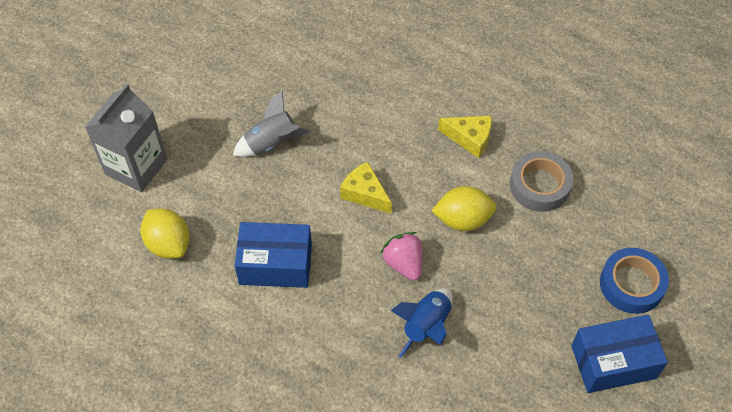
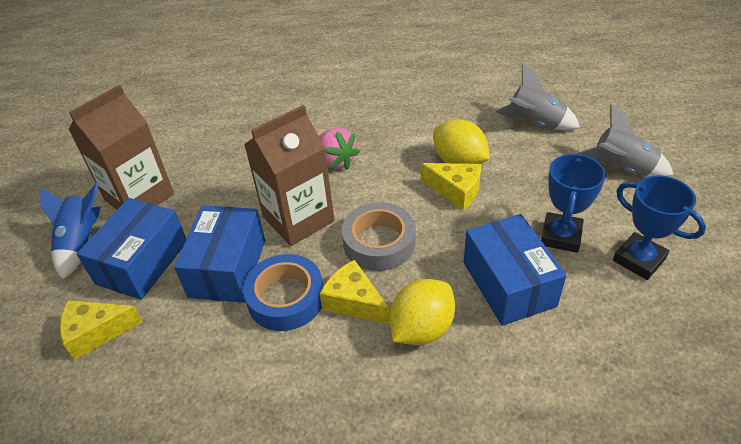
blue box: 2 -> 3
blue trophy: 0 -> 2
brown carton: 0 -> 2
grey carton: 1 -> 0
grey rocket: 1 -> 2
yellow cheese: 2 -> 3

